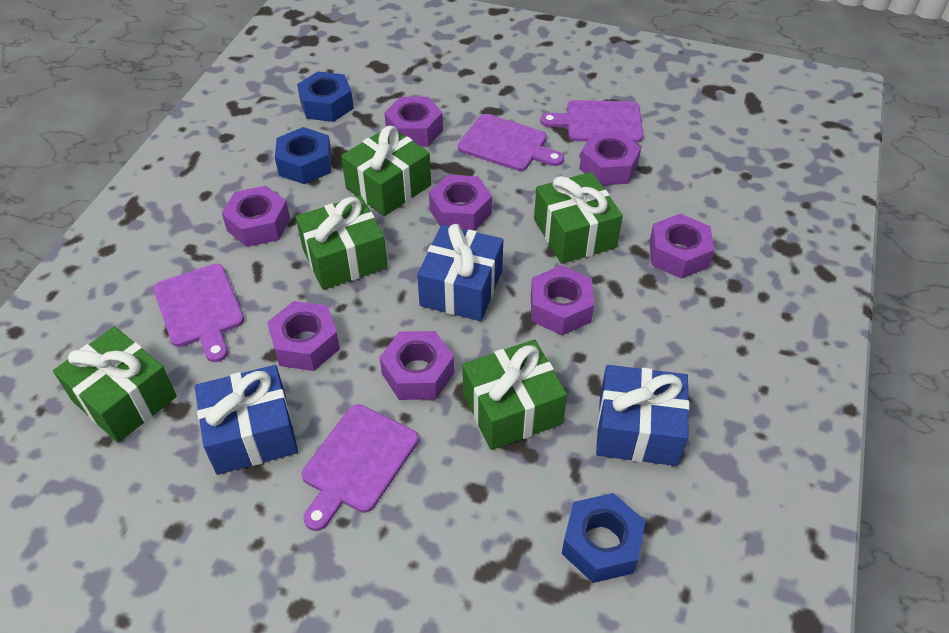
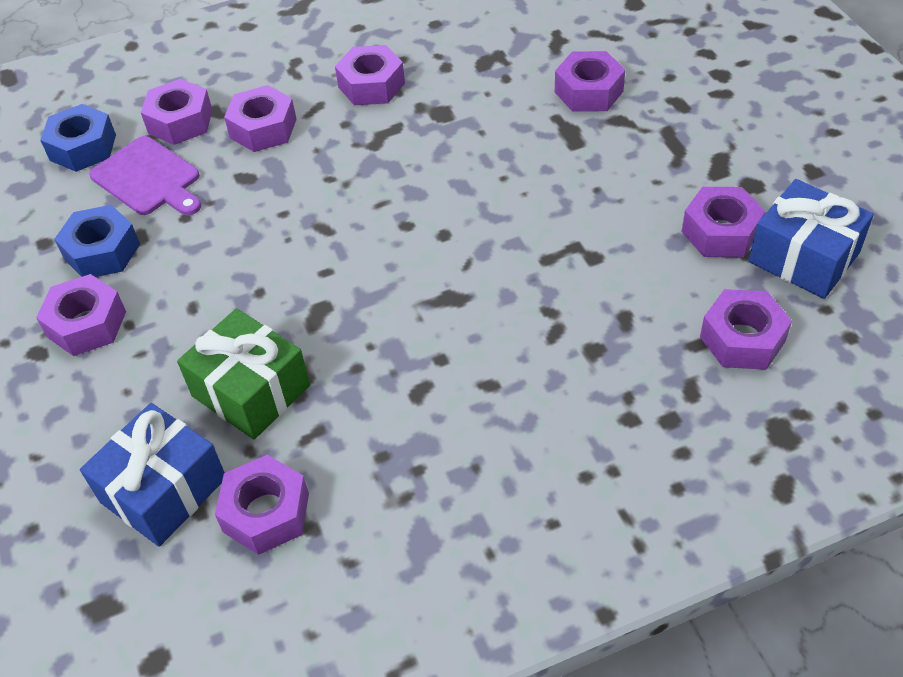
blue gift: 3 -> 2
blue nut: 3 -> 2
green gift: 5 -> 1
purple cutting board: 4 -> 1

